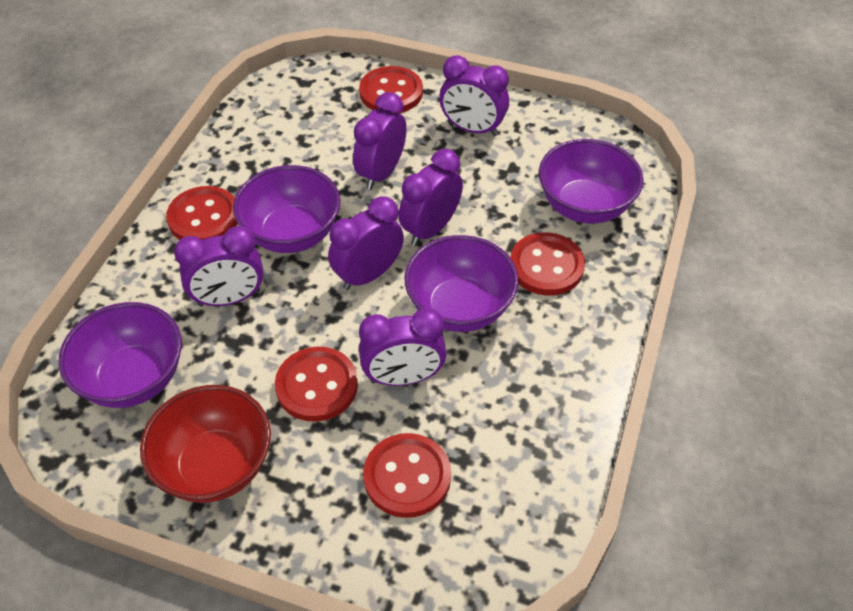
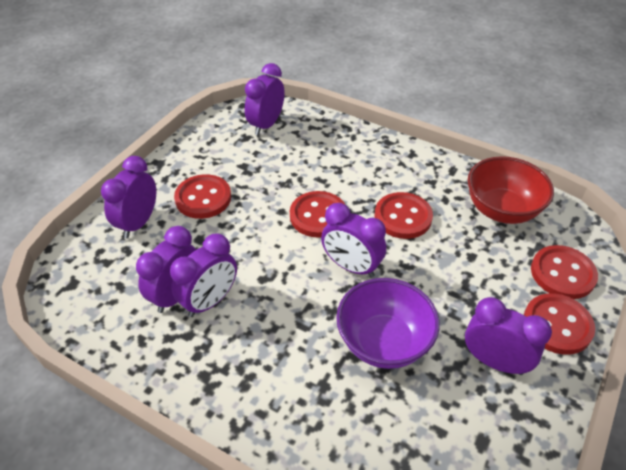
purple bowl: 4 -> 1

